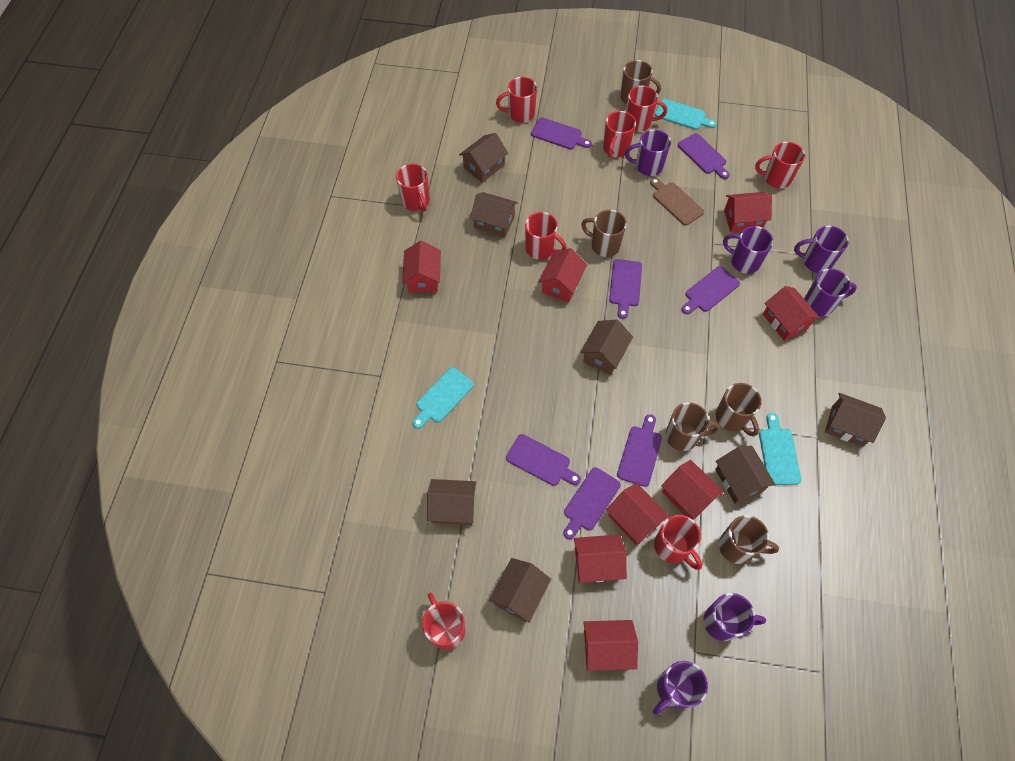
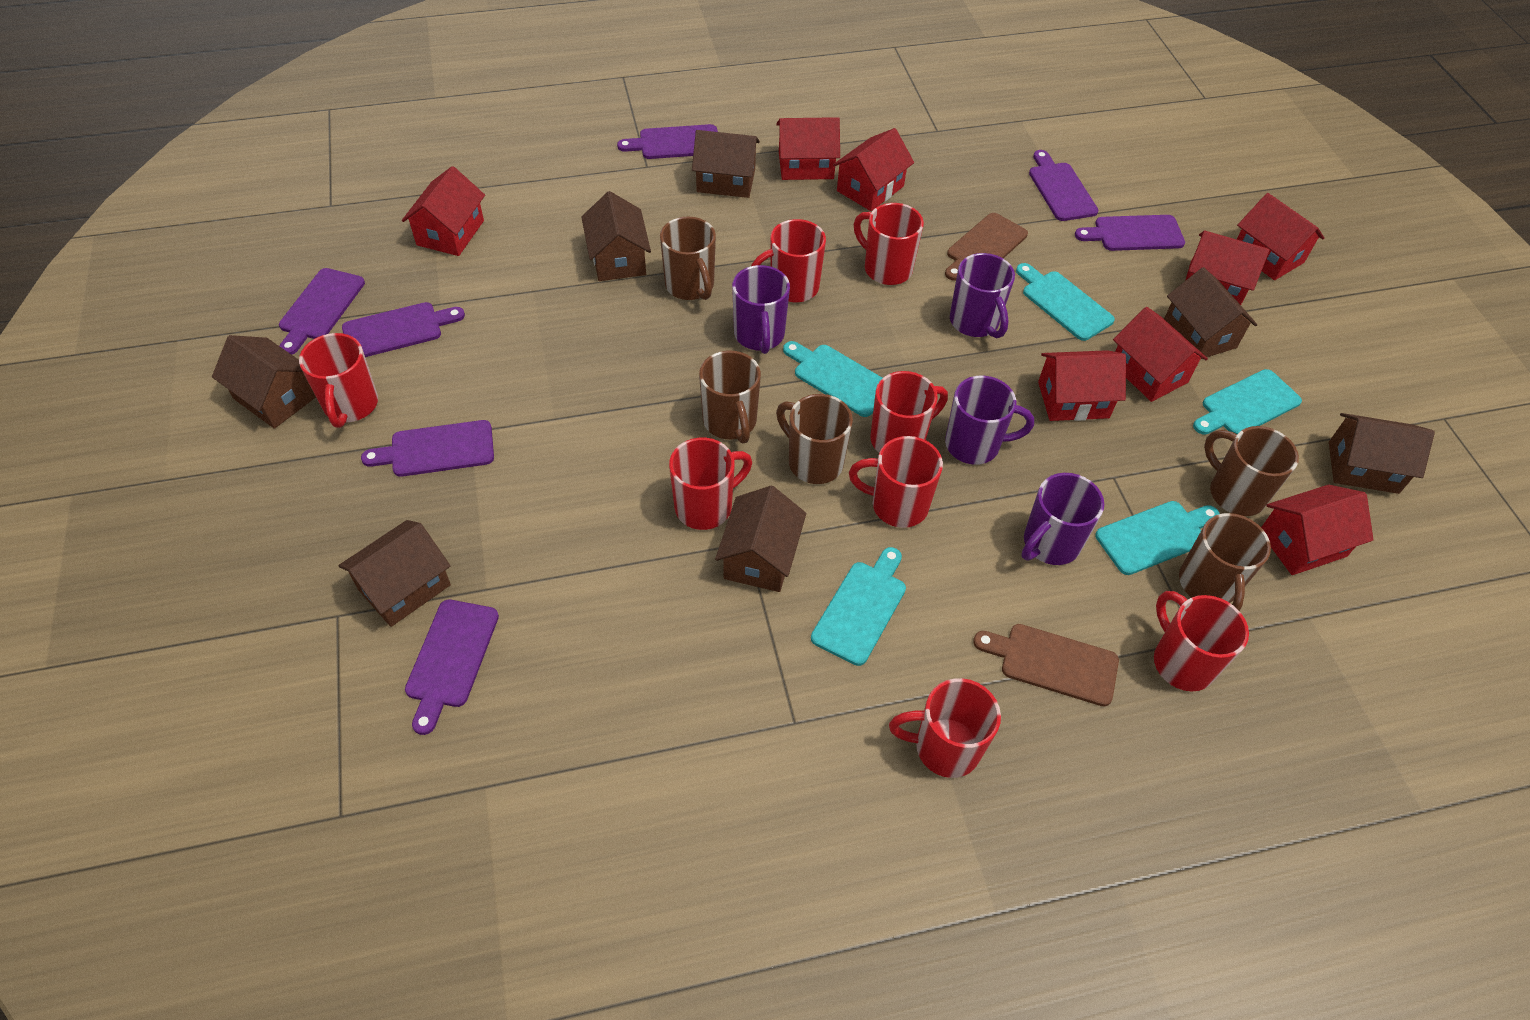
brown cutting board: 1 -> 2
purple mug: 6 -> 4
turquoise cutting board: 3 -> 5

